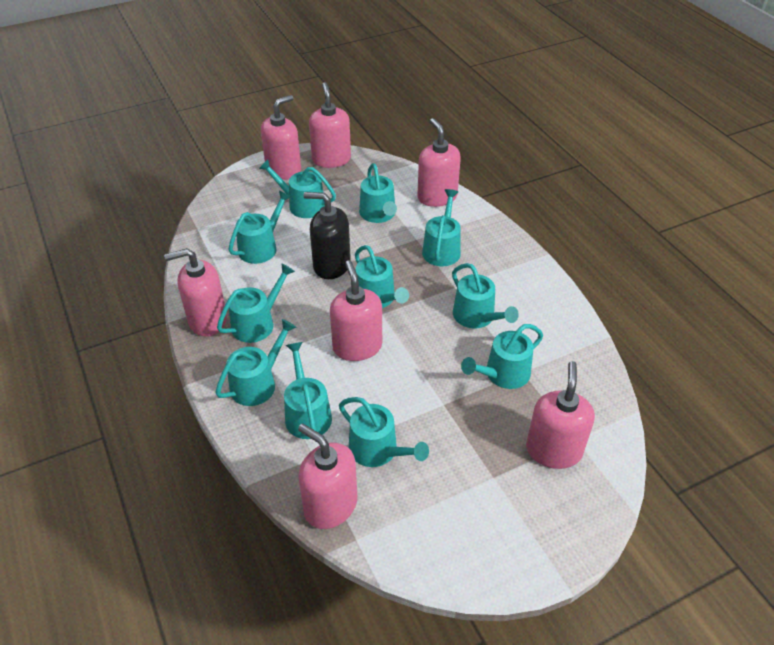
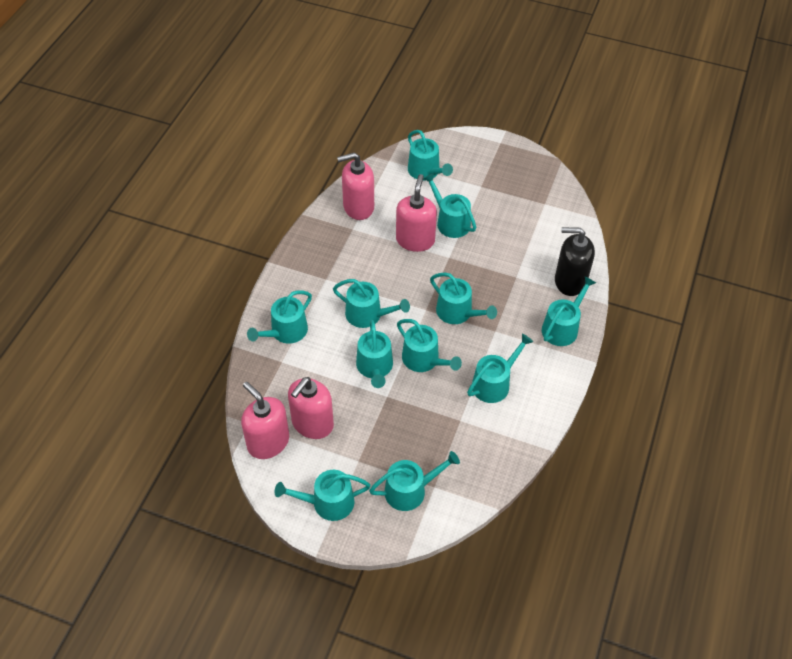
pink soap dispenser: 7 -> 4

